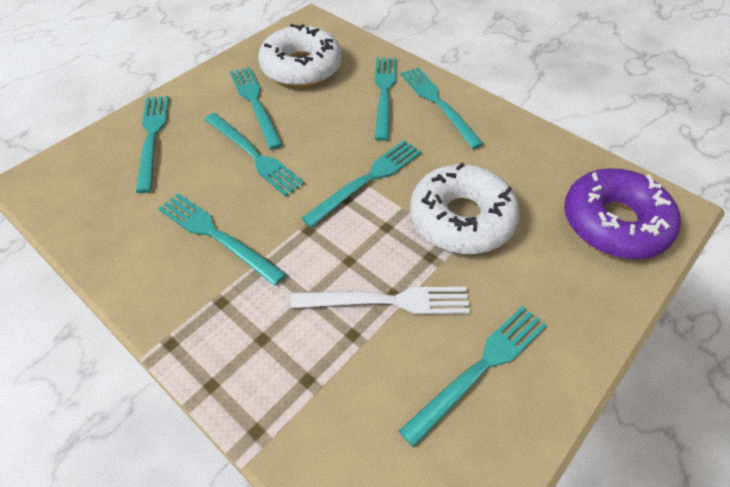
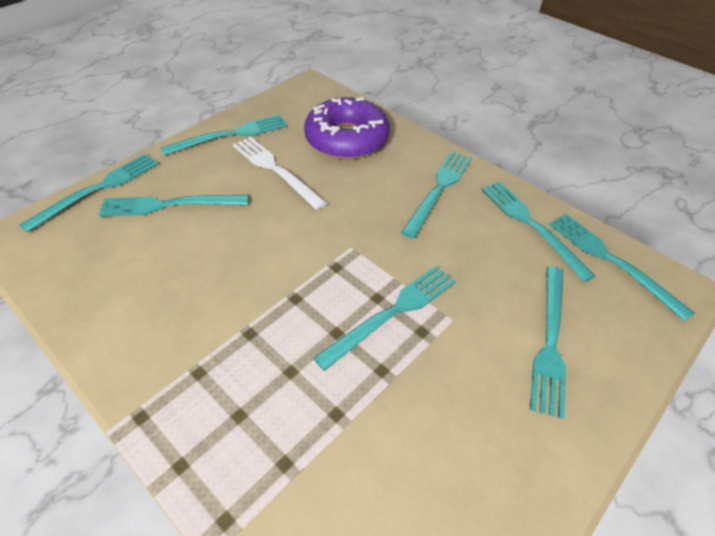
white donut: 2 -> 0

